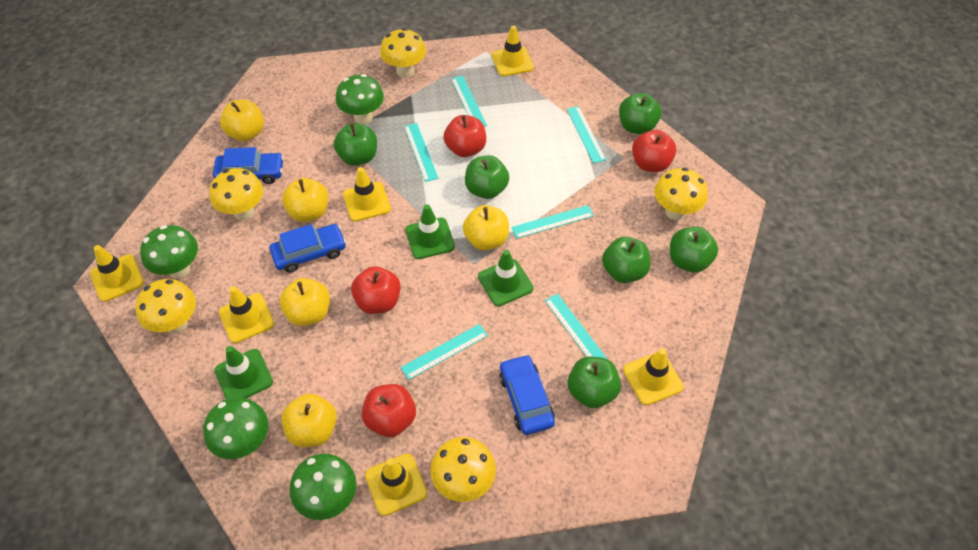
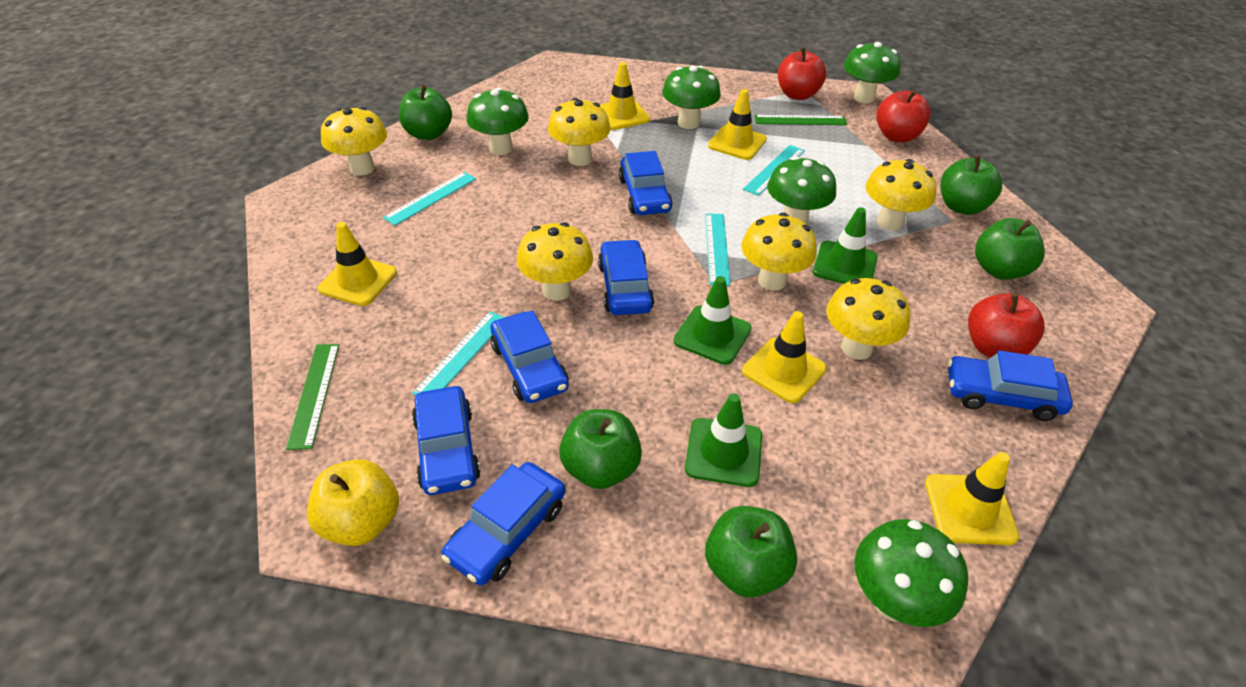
blue car: 3 -> 6
green apple: 6 -> 5
green mushroom: 4 -> 5
green ruler: 0 -> 2
red apple: 4 -> 3
turquoise ruler: 6 -> 4
yellow apple: 5 -> 1
yellow mushroom: 5 -> 6
yellow traffic cone: 6 -> 5

